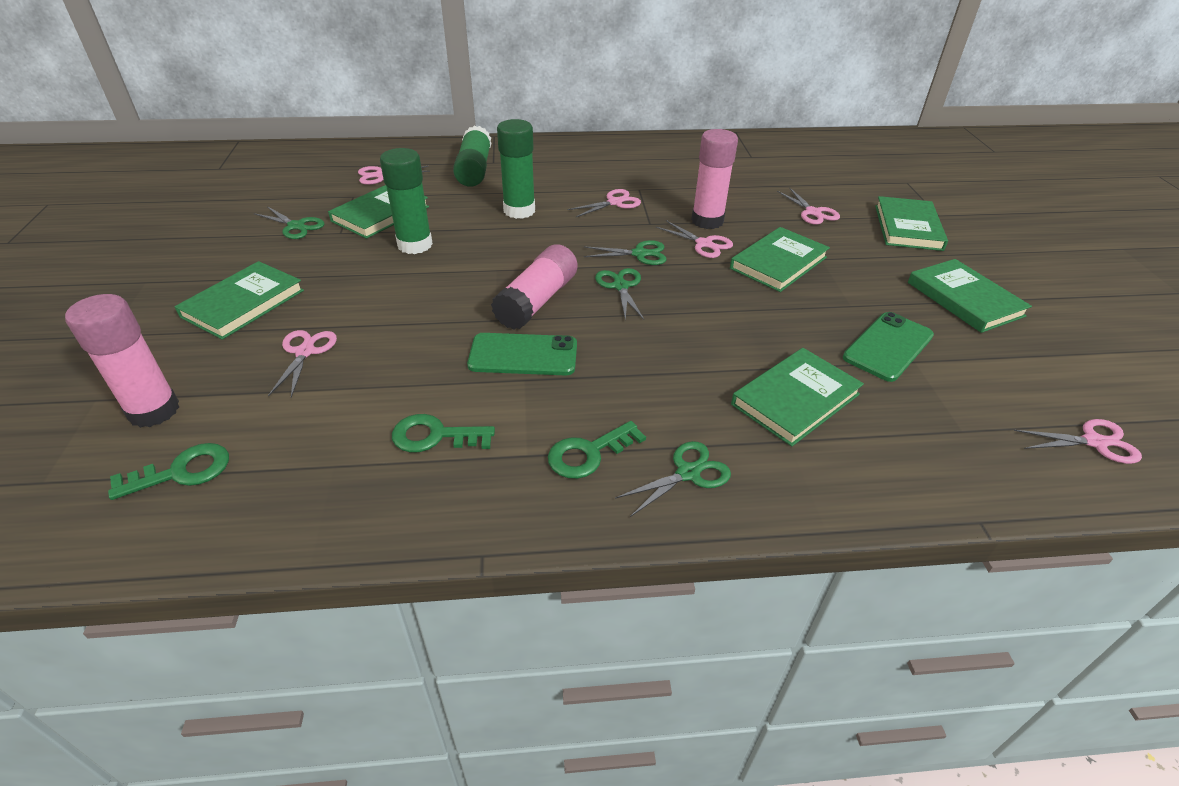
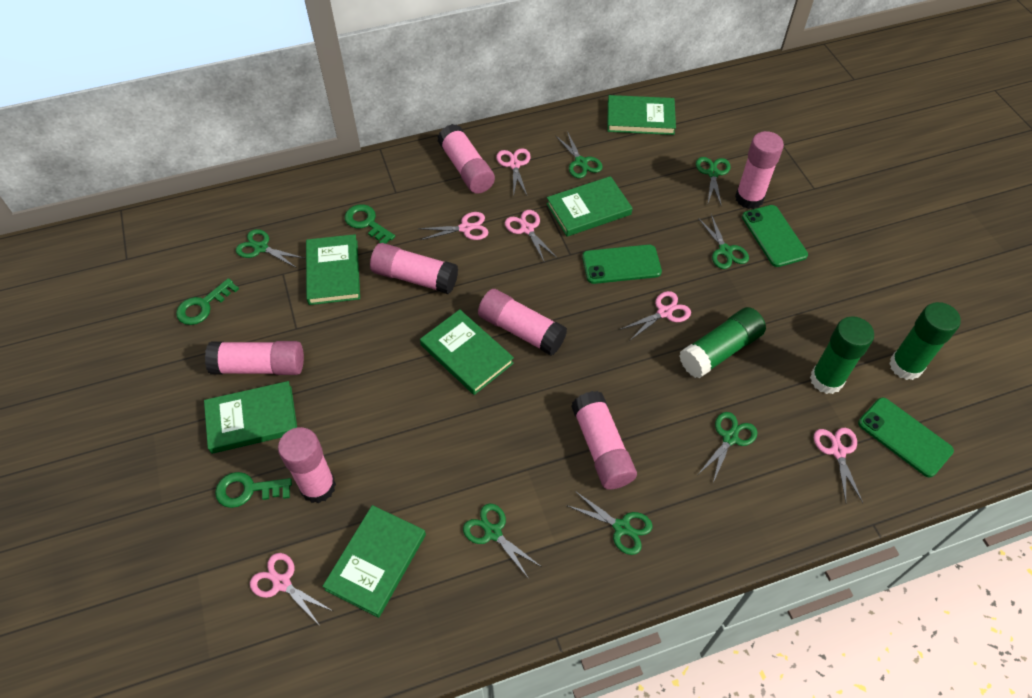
green phone: 2 -> 3
green scissors: 4 -> 7
pink glue stick: 3 -> 7

